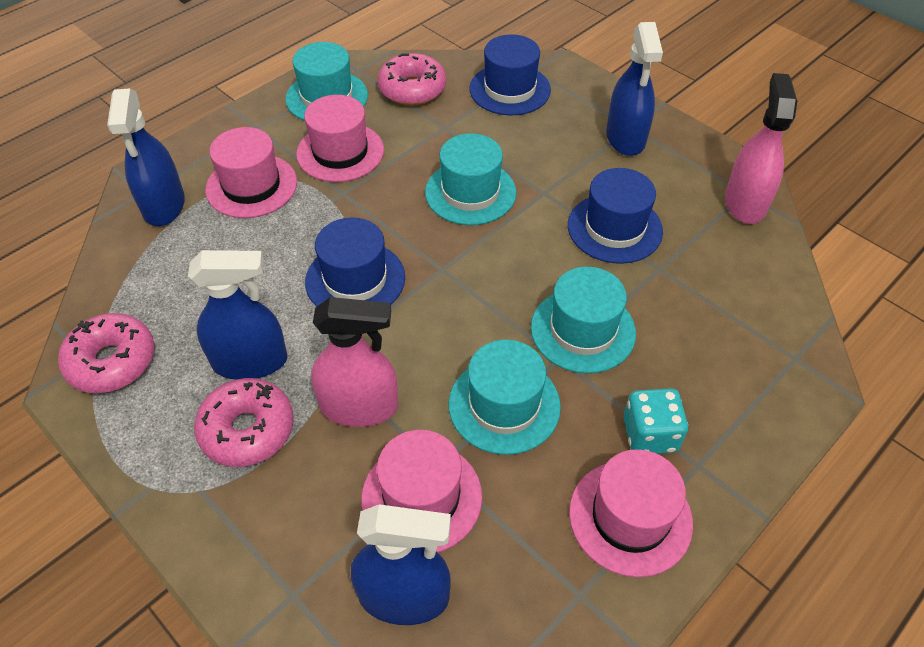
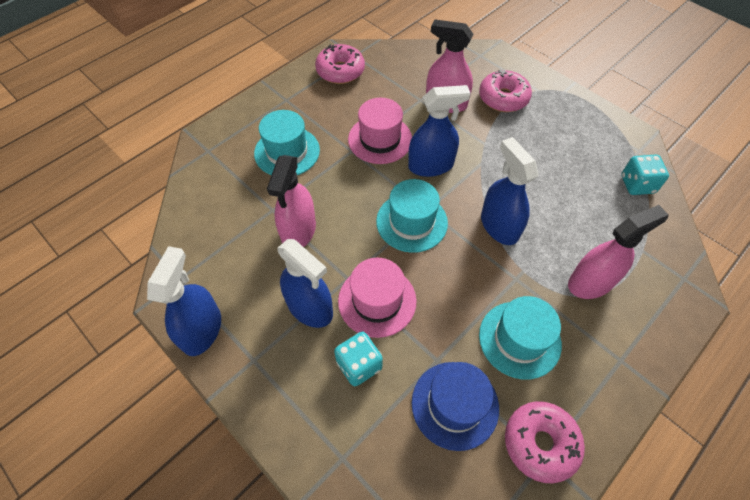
blue hat: 3 -> 1
pink hat: 4 -> 2
pink spray bottle: 2 -> 3
turquoise dice: 1 -> 2
turquoise hat: 4 -> 3

